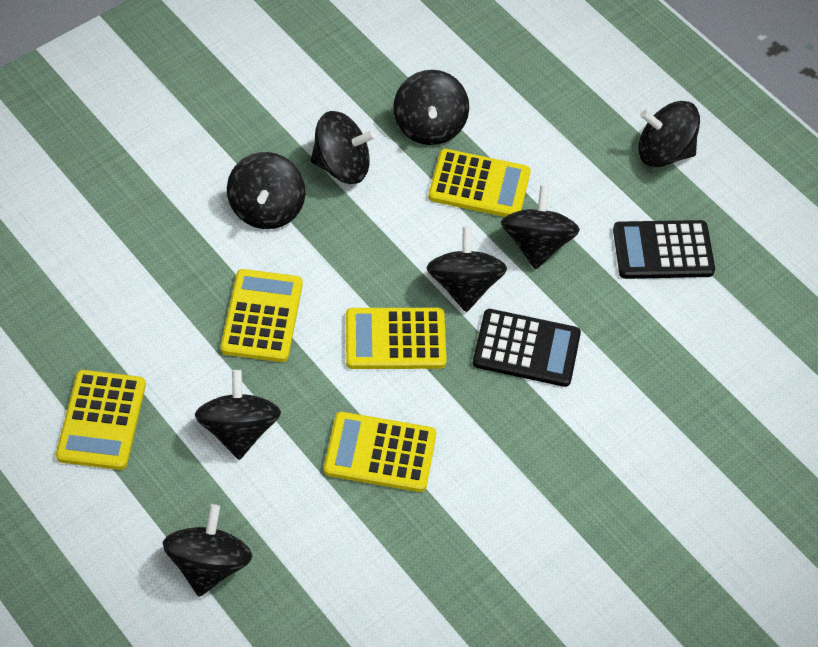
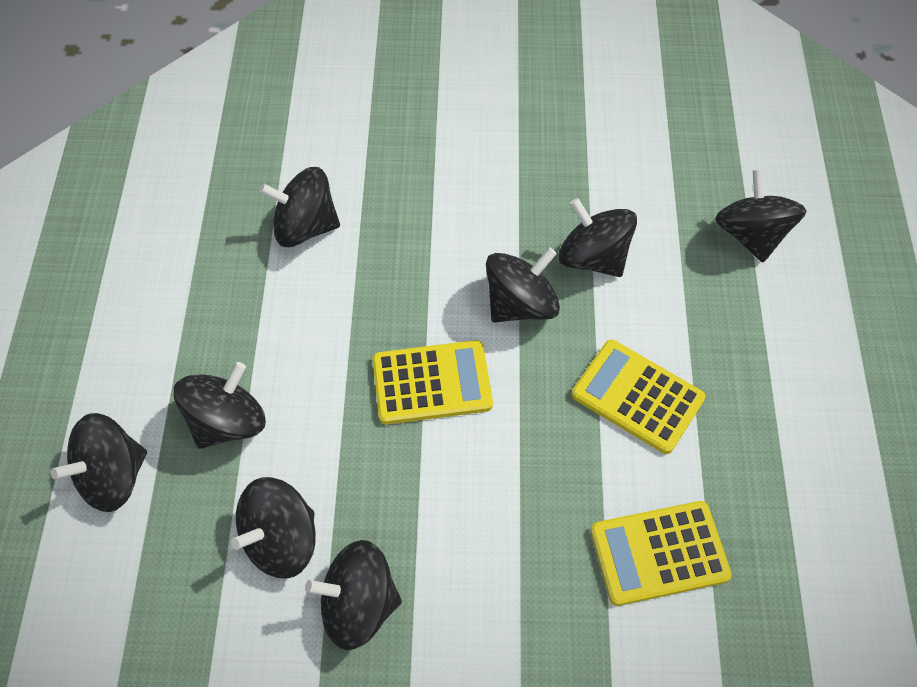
black calculator: 2 -> 0
yellow calculator: 5 -> 3

